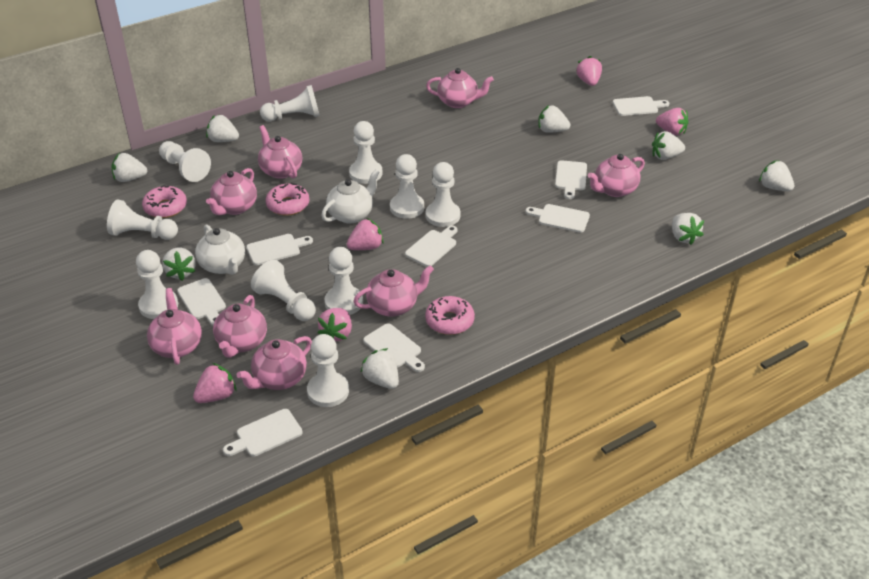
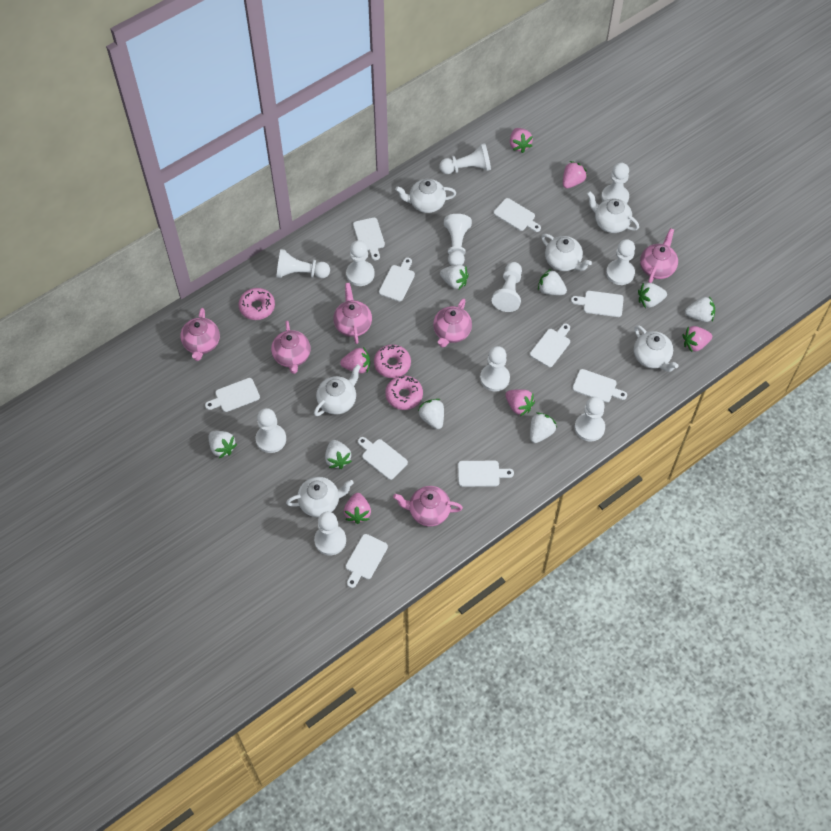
pink strawberry: 5 -> 6
pink teapot: 8 -> 6
white cutting board: 8 -> 10
white pawn: 10 -> 11
white teapot: 2 -> 6

